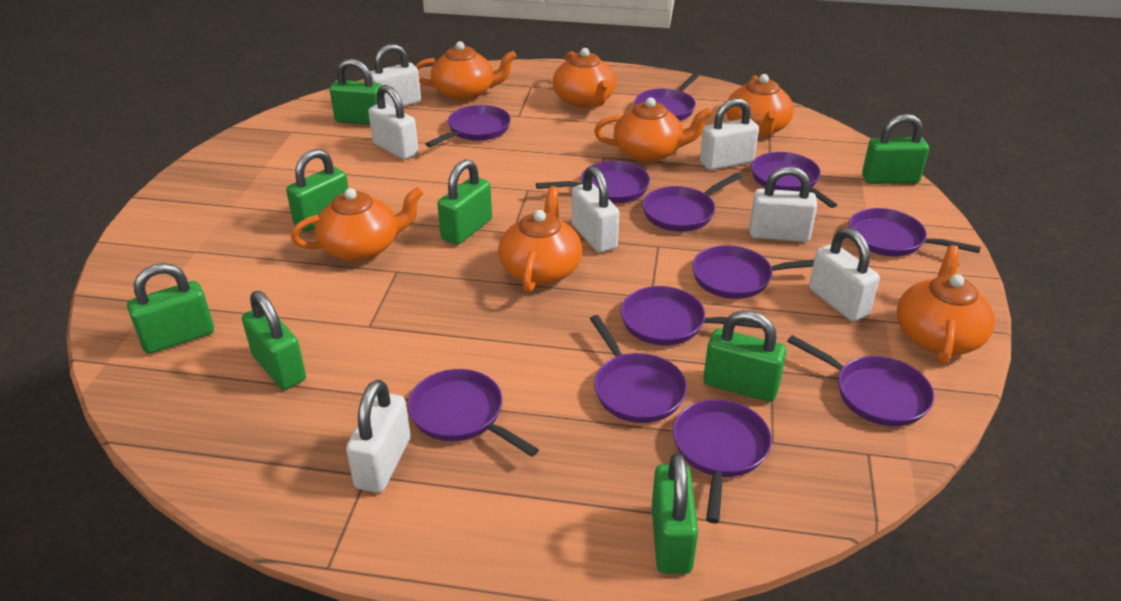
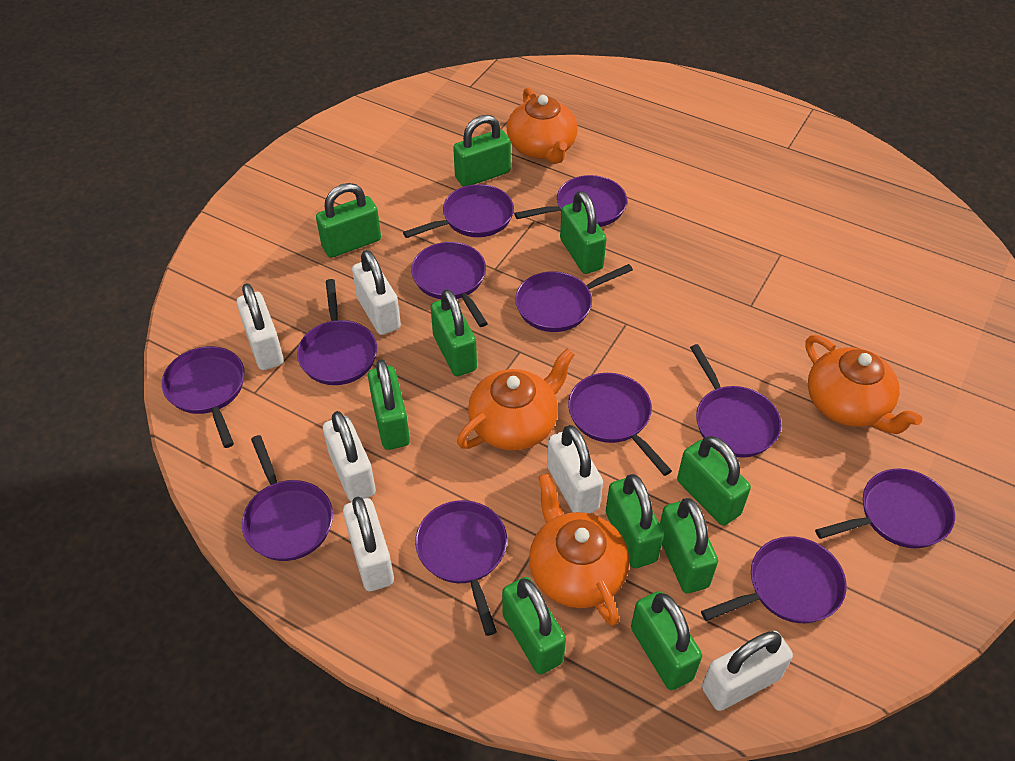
green padlock: 8 -> 10
orange teapot: 7 -> 4
white padlock: 7 -> 6

